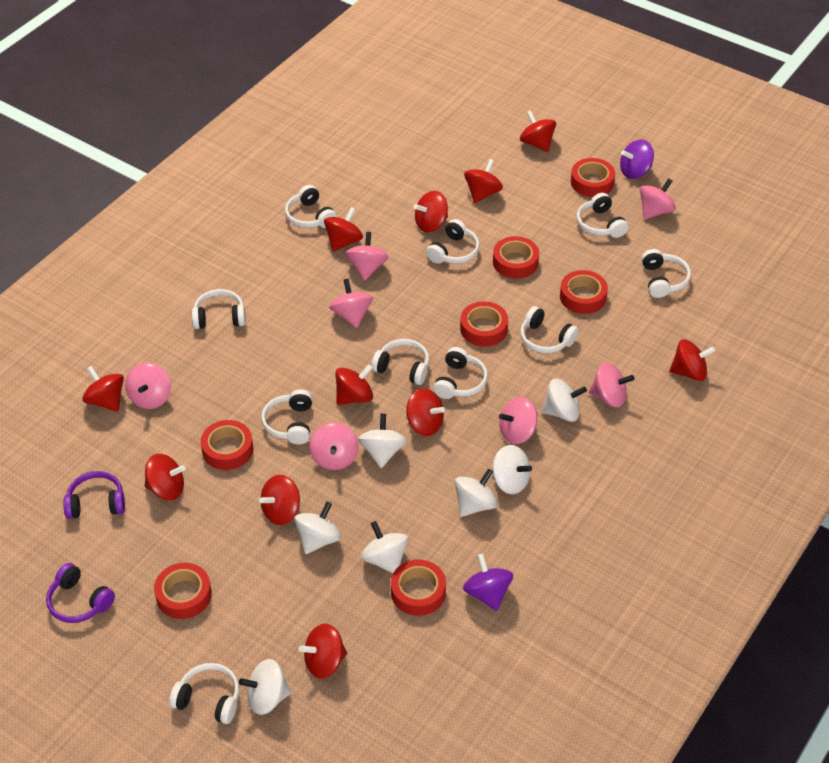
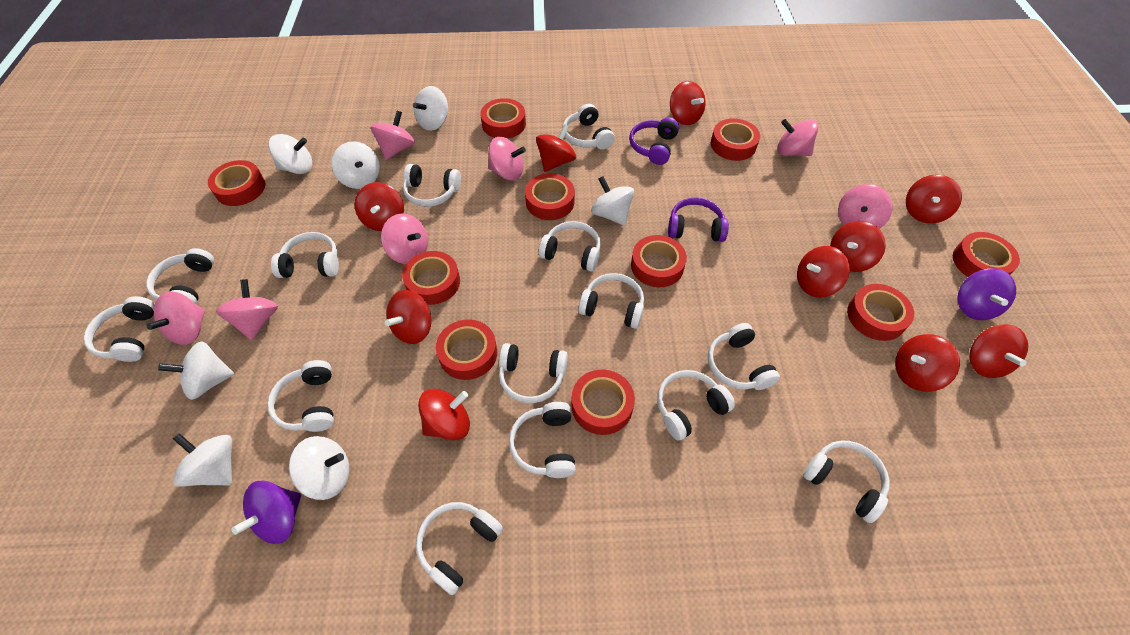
red spinning top: 11 -> 10
red tape: 7 -> 10
white headphones: 10 -> 14

